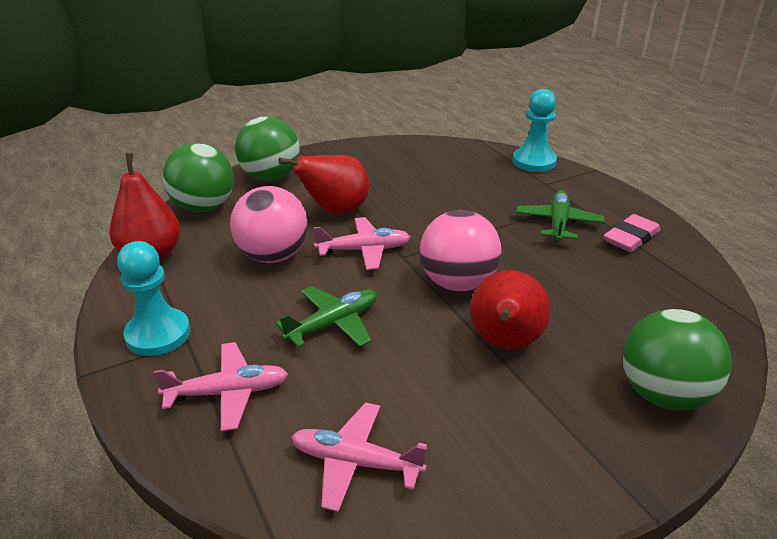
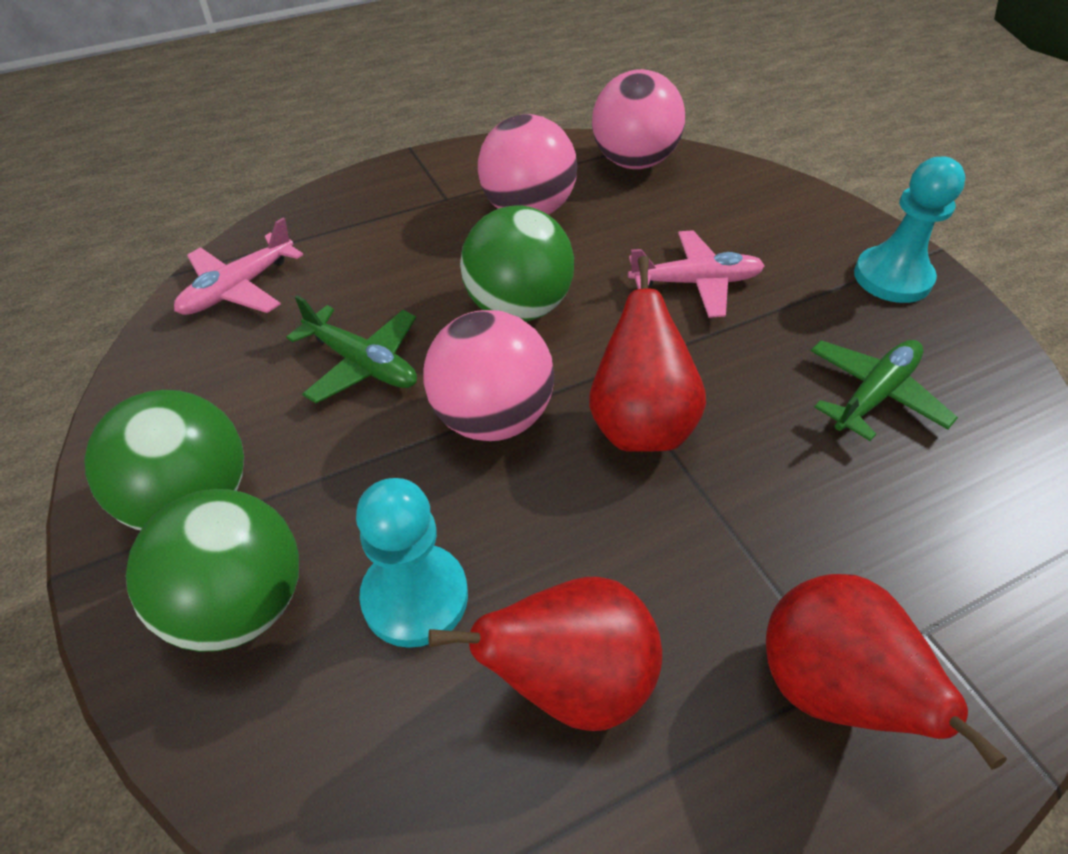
pink ball: 2 -> 3
pink eraser: 1 -> 0
pink plane: 3 -> 2

